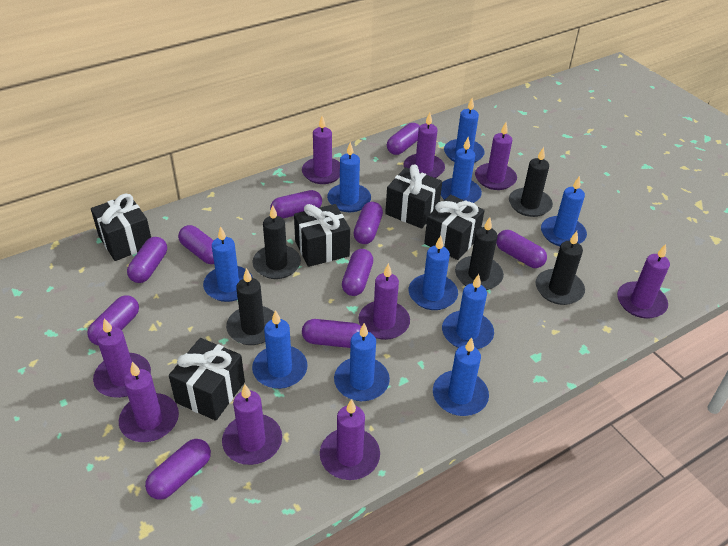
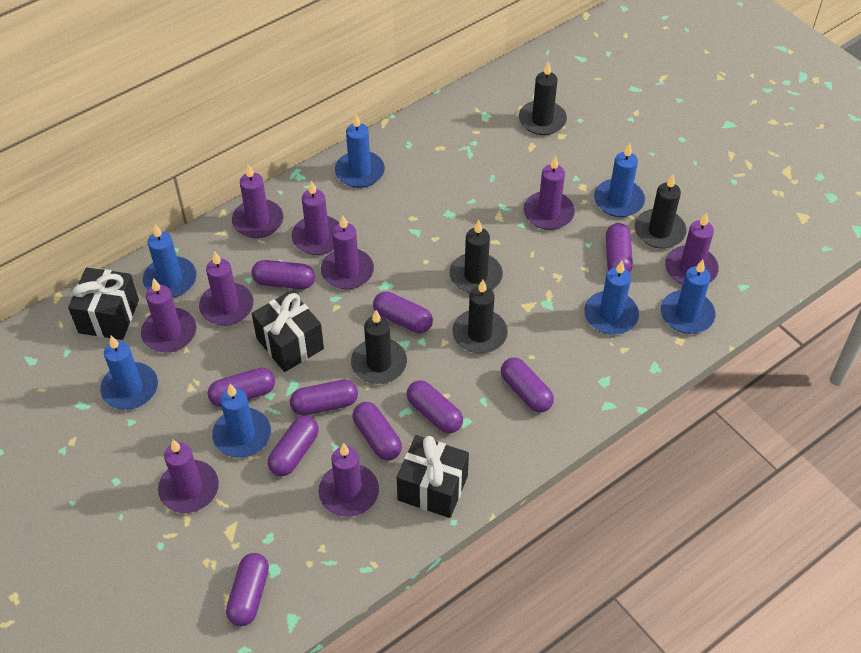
black gift: 5 -> 3
blue candle: 10 -> 7

